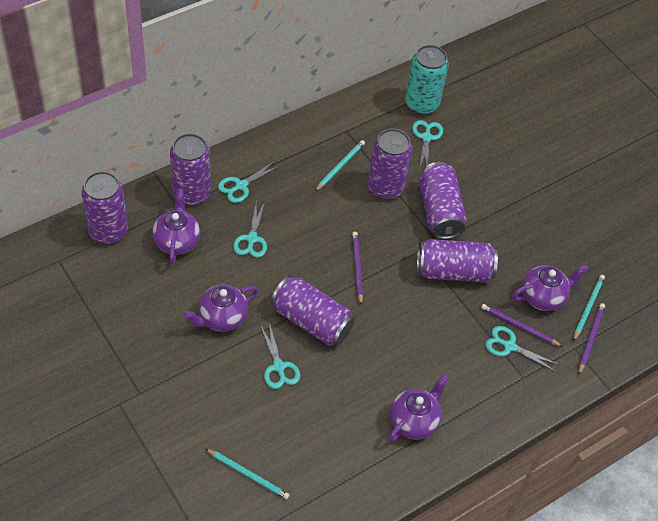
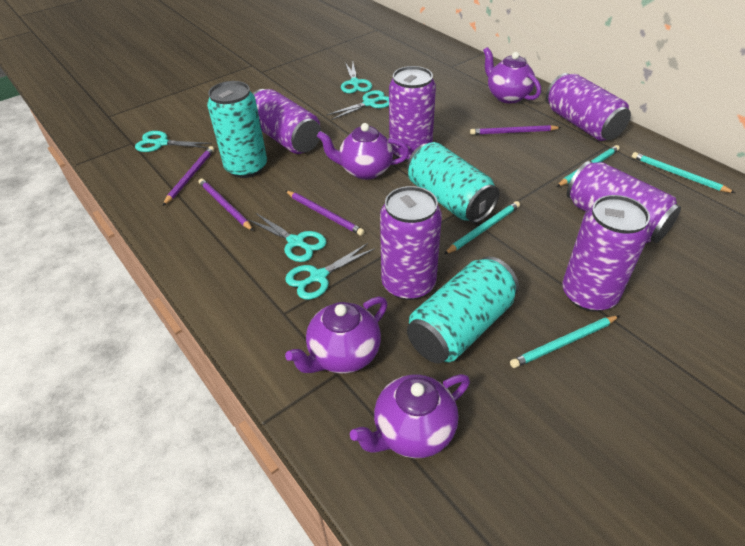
purple pencil: 3 -> 4
turquoise can: 1 -> 3
turquoise pencil: 3 -> 4

